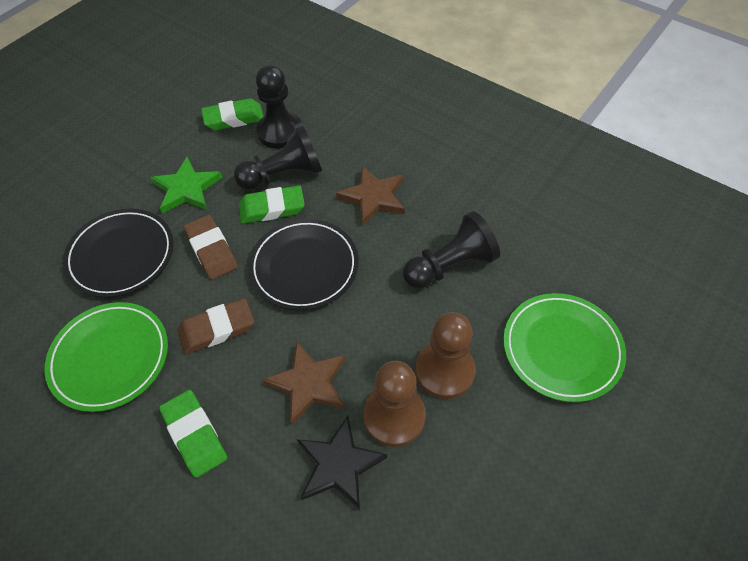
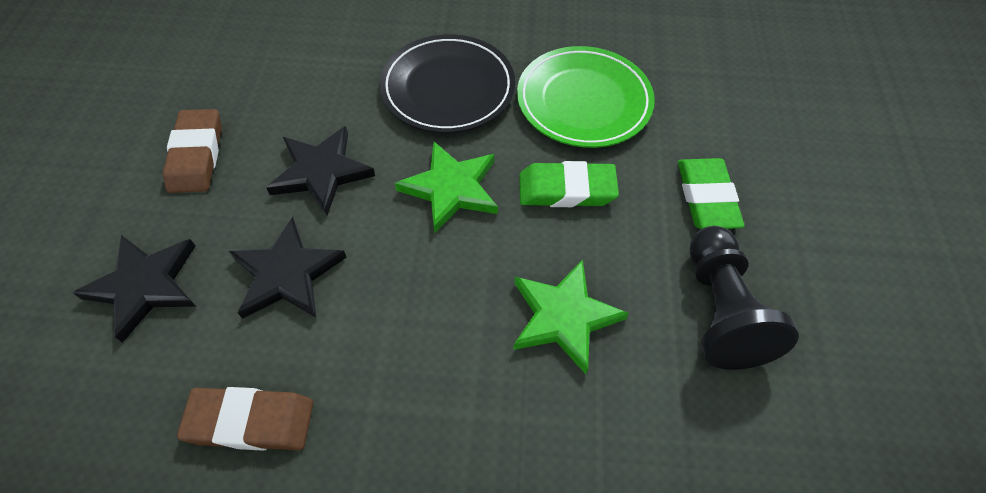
black pawn: 3 -> 1
black plate: 2 -> 1
black star: 1 -> 3
brown pawn: 2 -> 0
brown star: 2 -> 0
green eraser: 3 -> 2
green plate: 2 -> 1
green star: 1 -> 2

